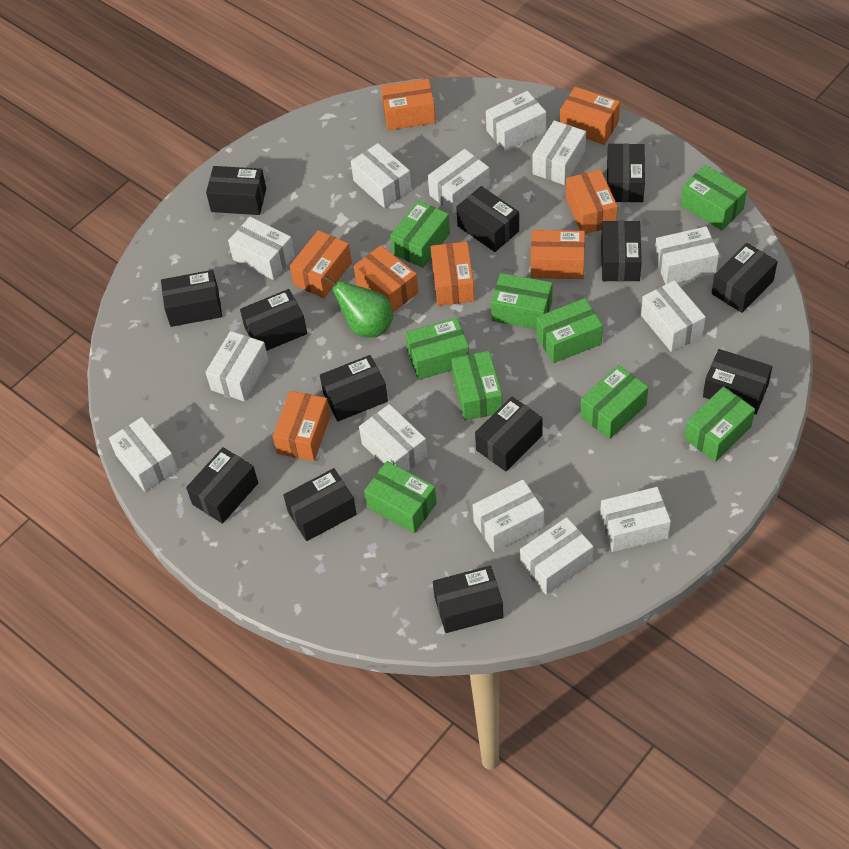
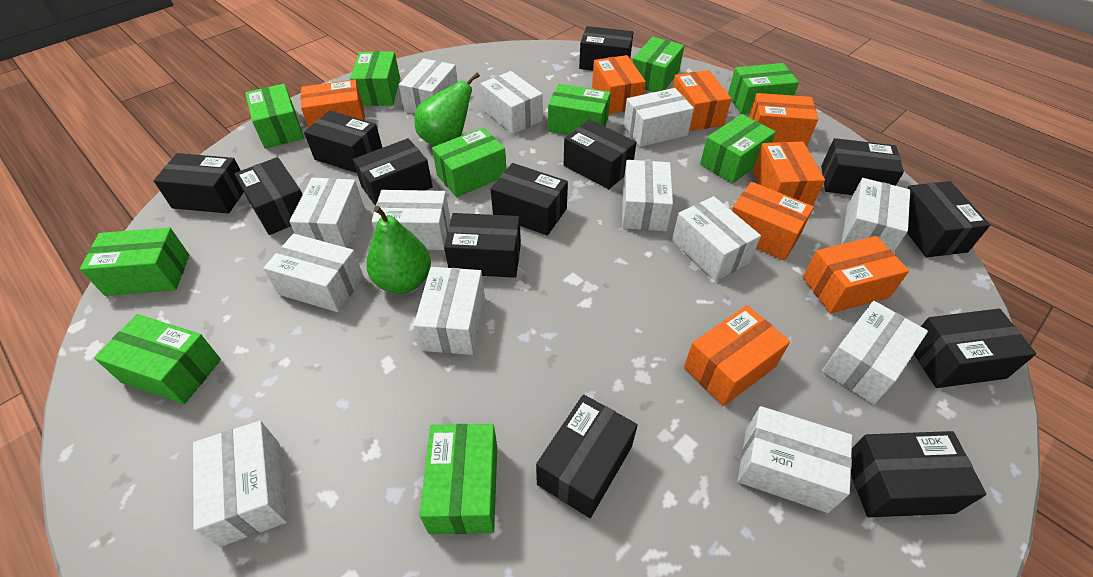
green box: 9 -> 10
green pear: 1 -> 2

